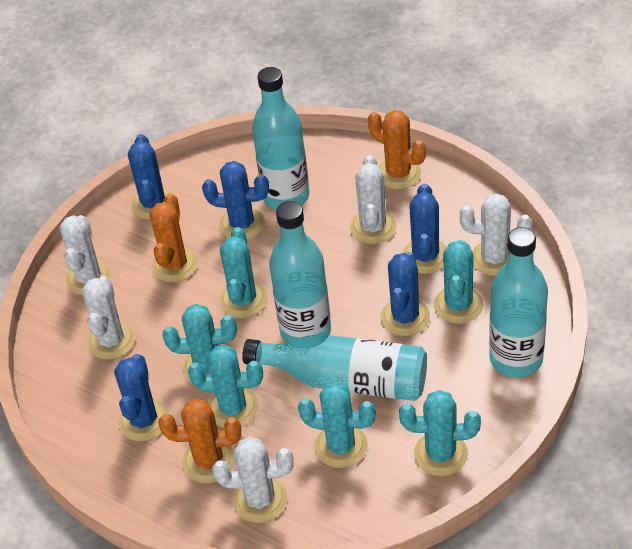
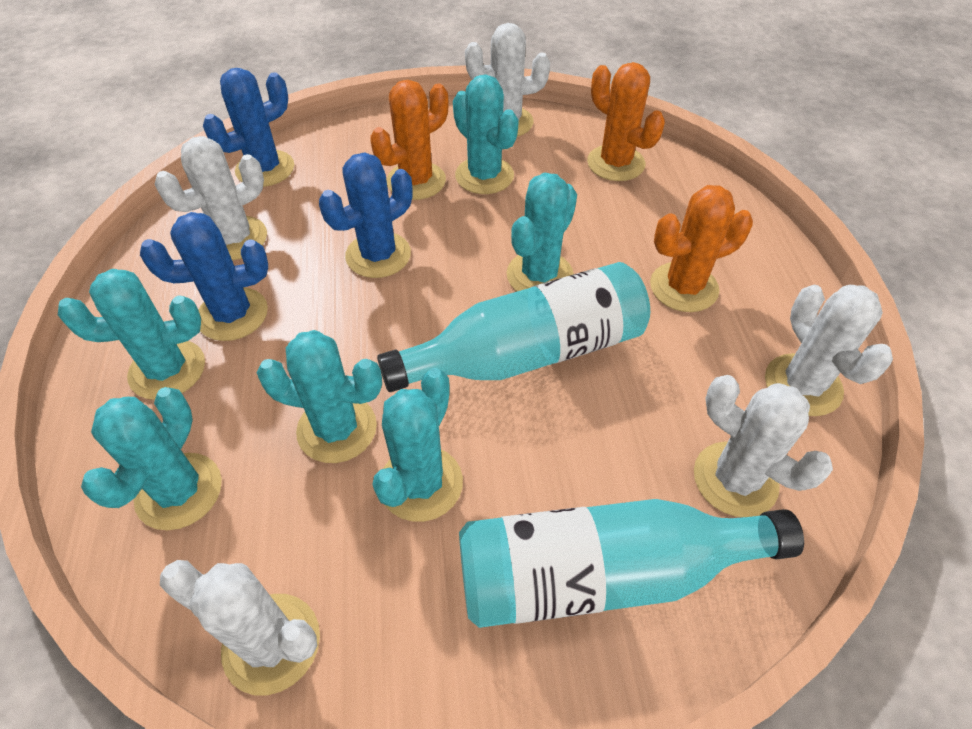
blue cactus: 5 -> 3
turquoise bottle: 4 -> 2

